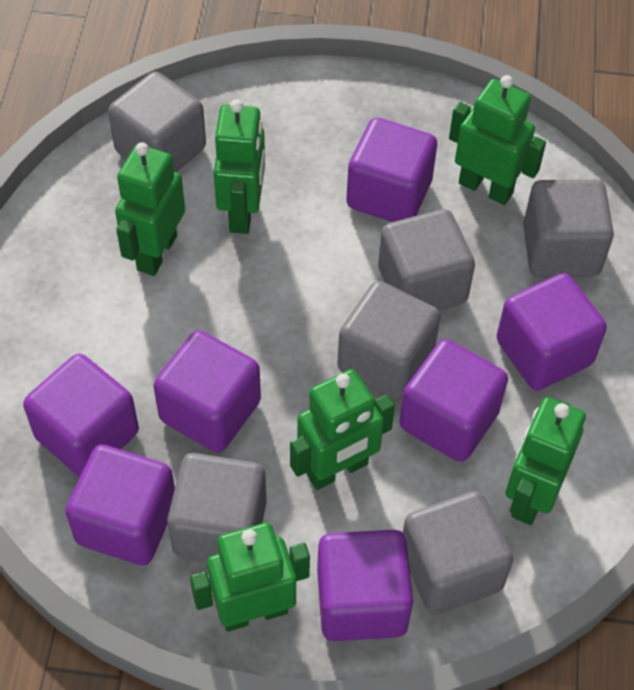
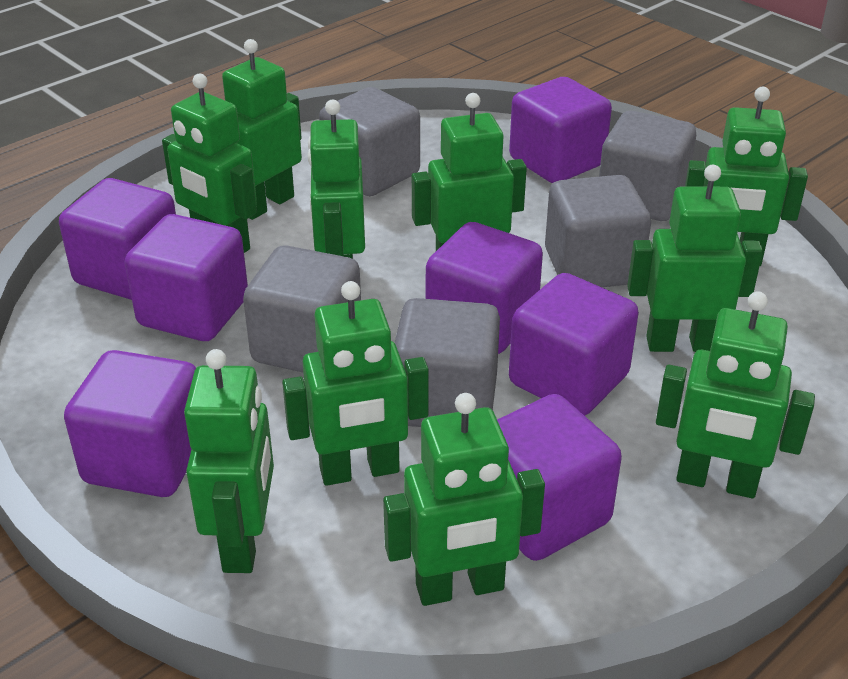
green robot: 6 -> 10
grey cube: 6 -> 5

